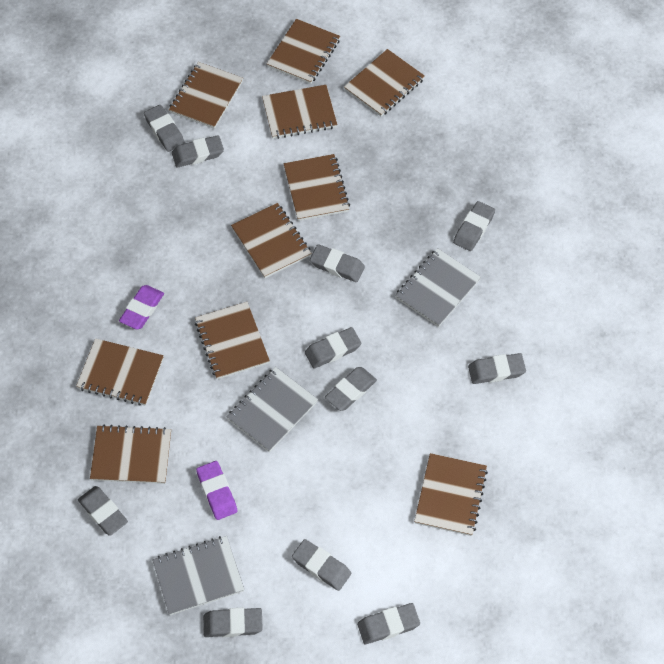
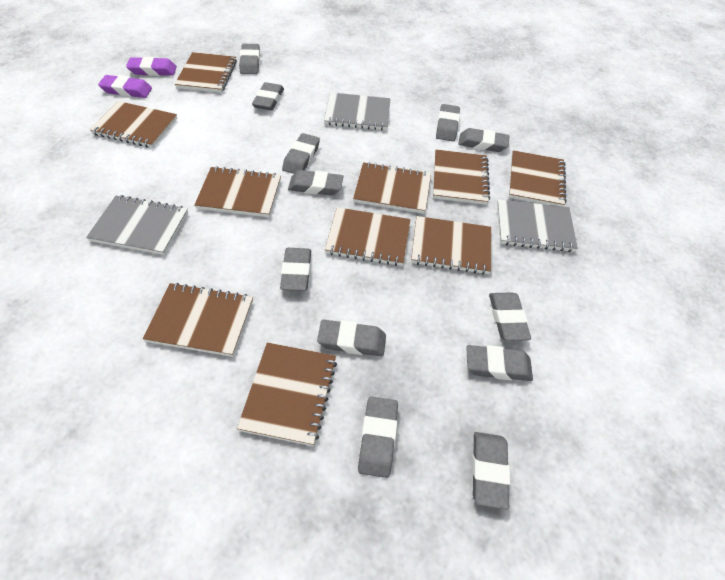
grey eraser: 11 -> 12

